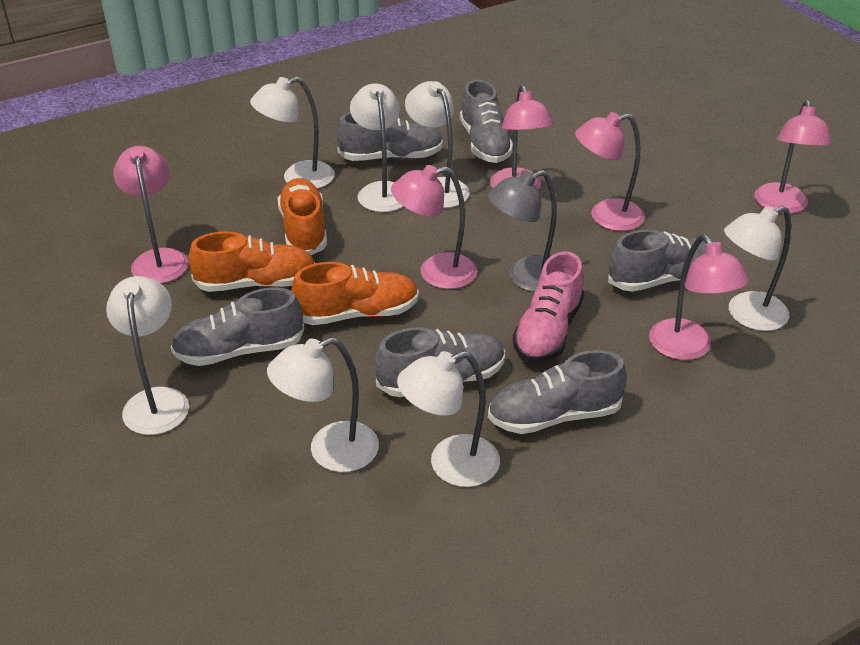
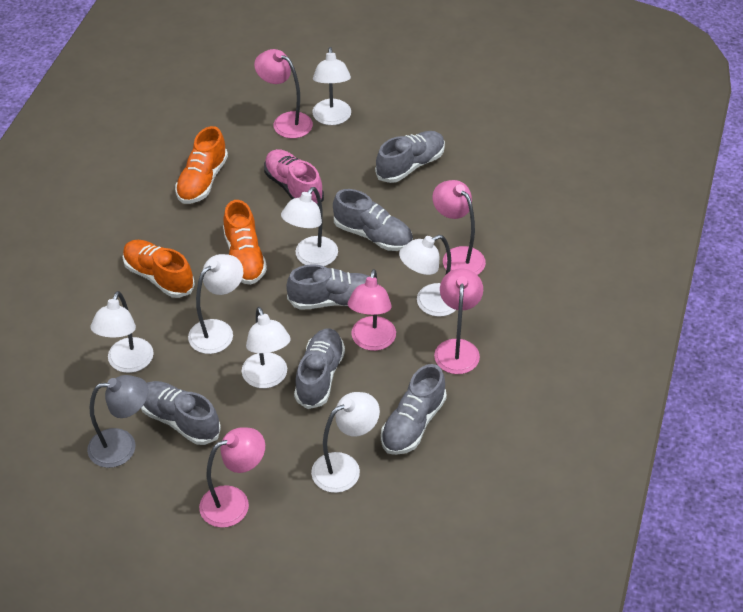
pink lamp: 6 -> 5

